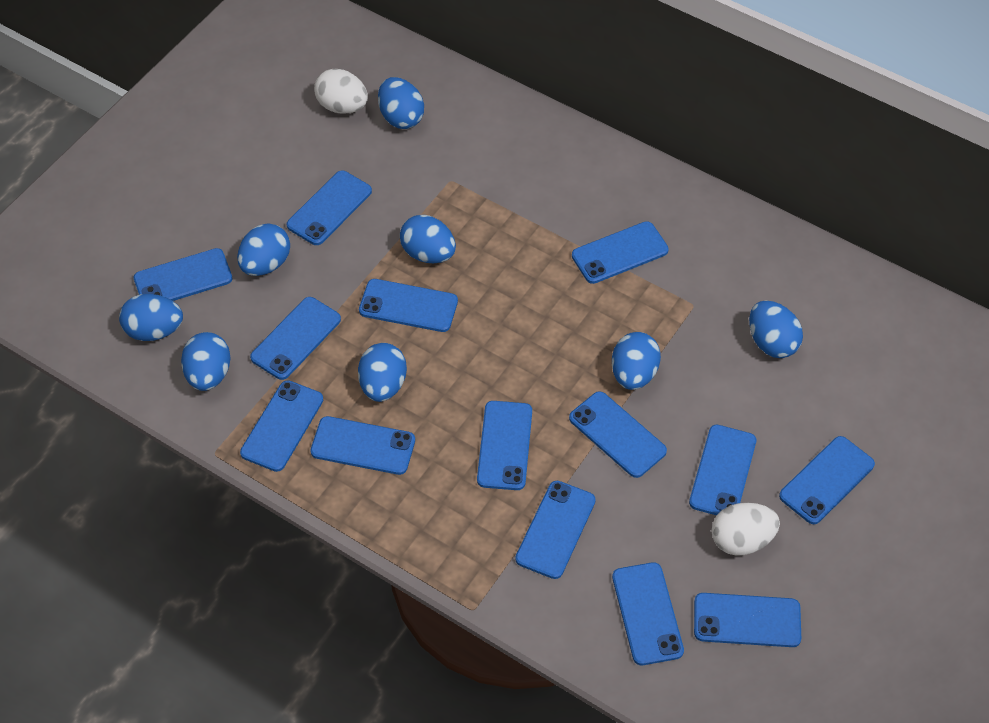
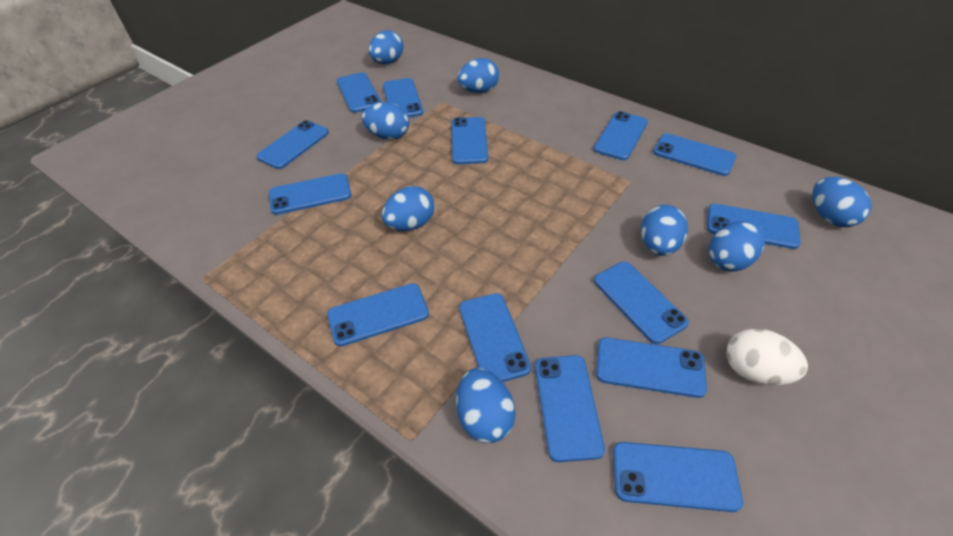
white egg: 2 -> 1

